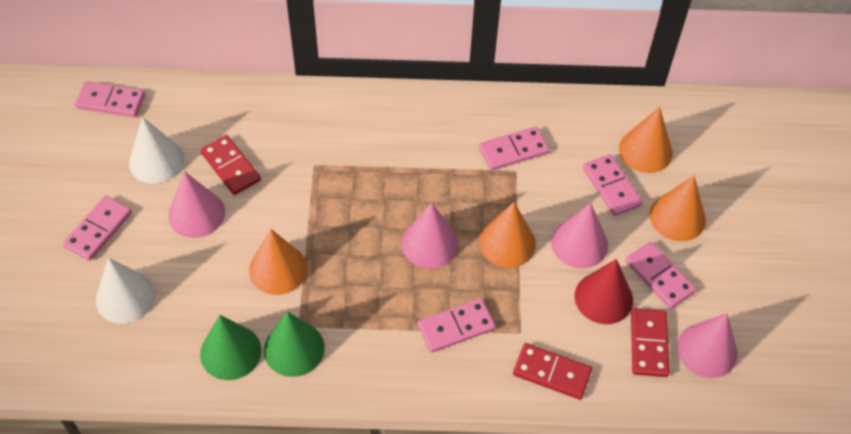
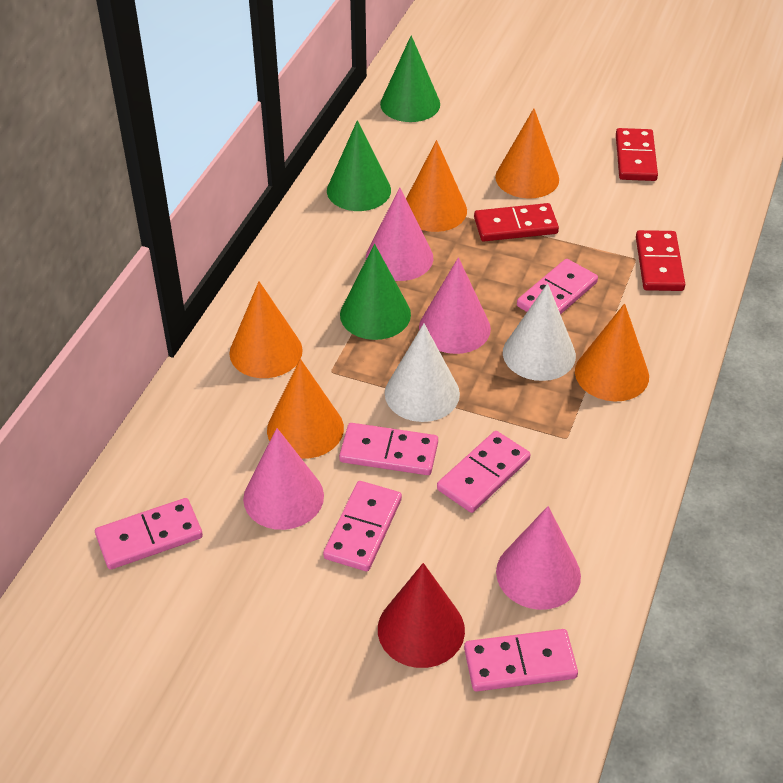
green cone: 2 -> 3
orange cone: 4 -> 5

